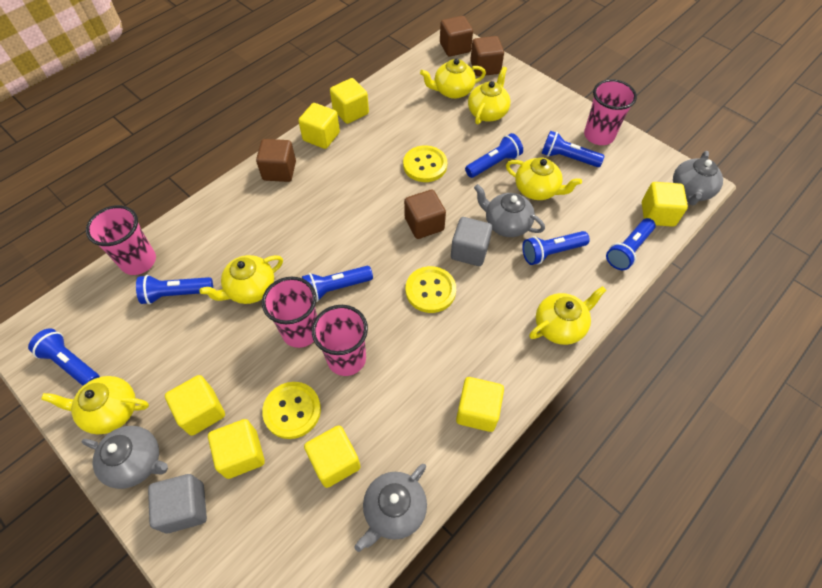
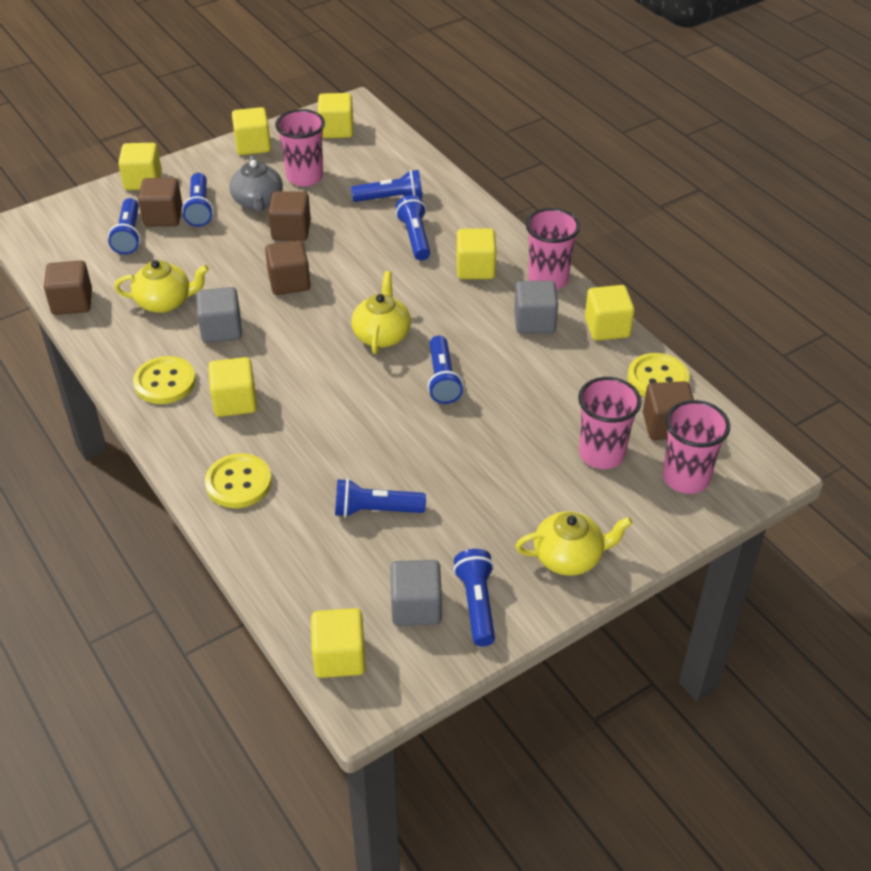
brown cube: 4 -> 5
grey cube: 2 -> 3
grey teapot: 4 -> 1
yellow teapot: 6 -> 3

